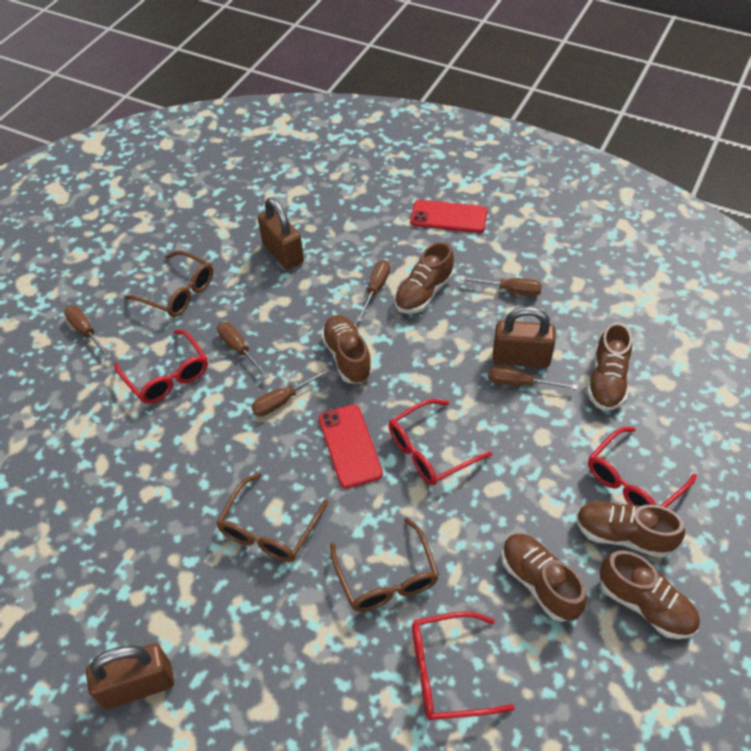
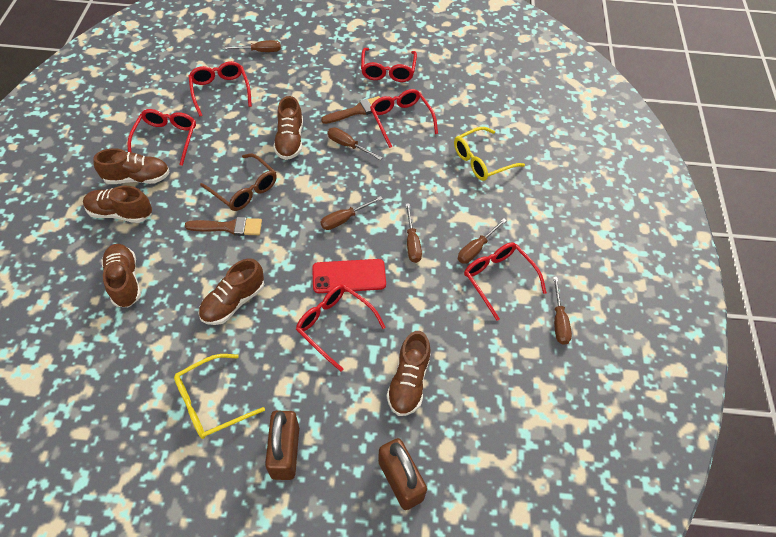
brown brush: 0 -> 2
brown glasses: 3 -> 1
brown padlock: 3 -> 2
red glasses: 4 -> 6
red phone: 2 -> 1
yellow glasses: 0 -> 2

